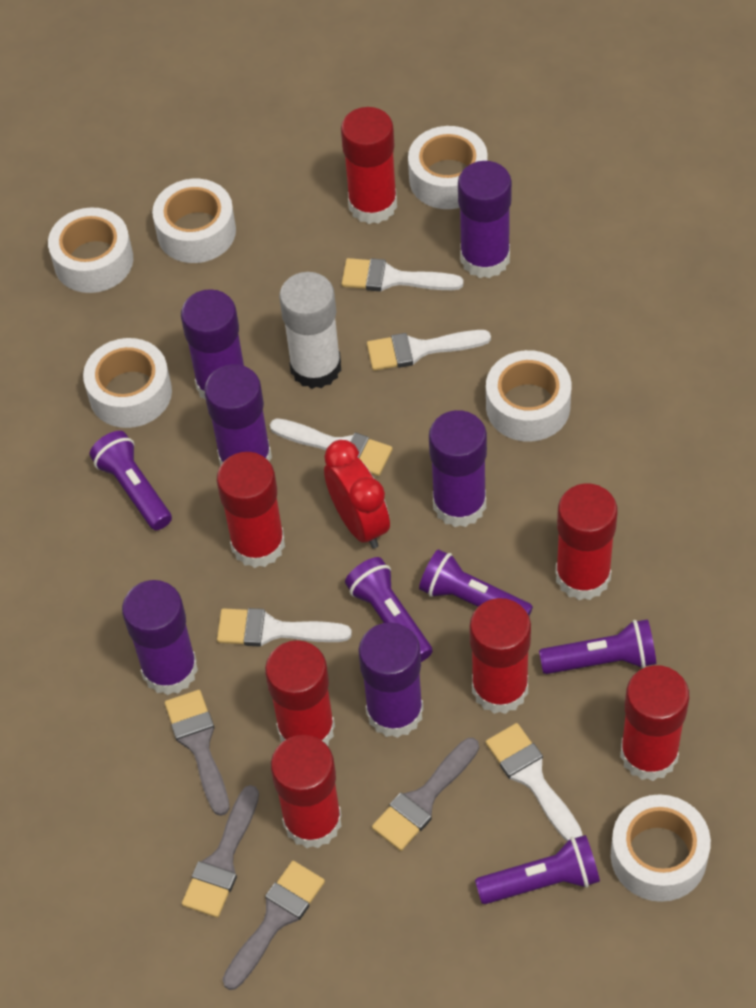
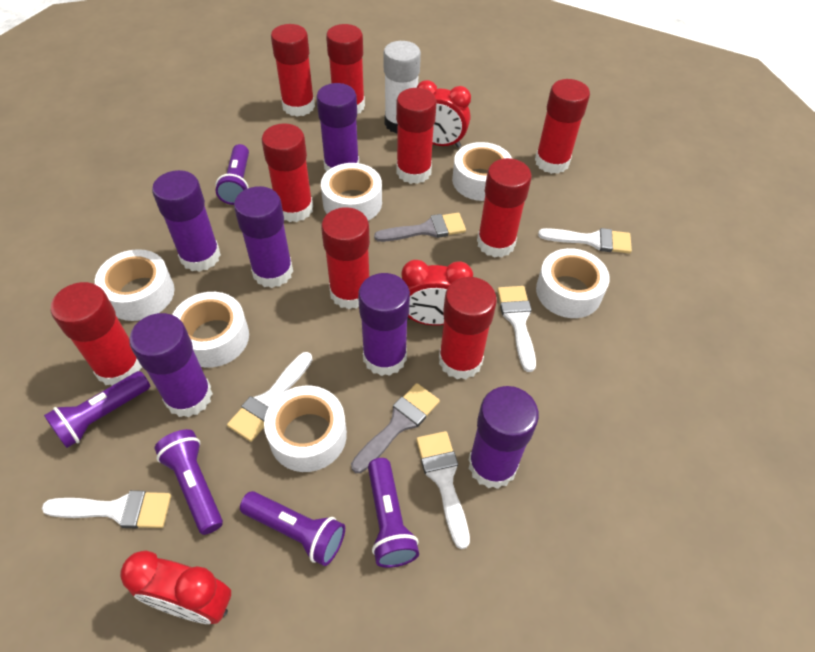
grey brush: 4 -> 2
red clock: 1 -> 3
red glue stick: 7 -> 9

